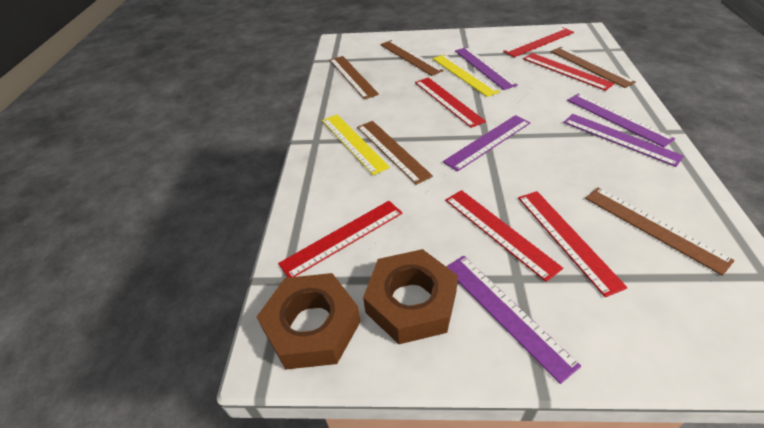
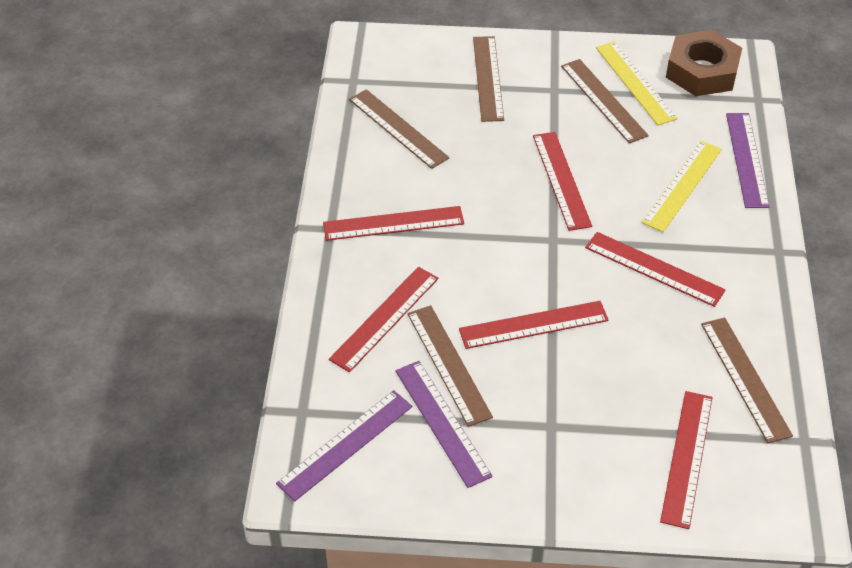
brown nut: 2 -> 1
purple ruler: 5 -> 3

